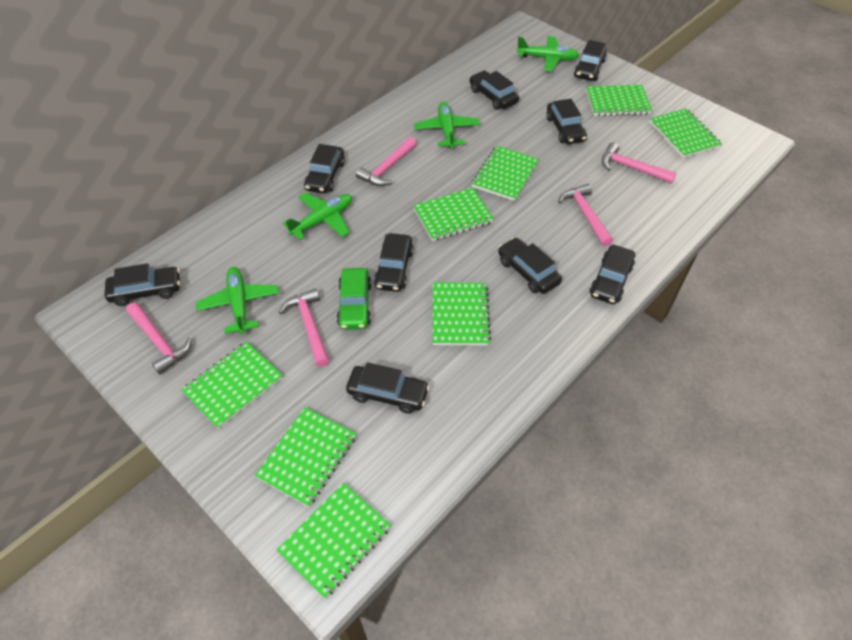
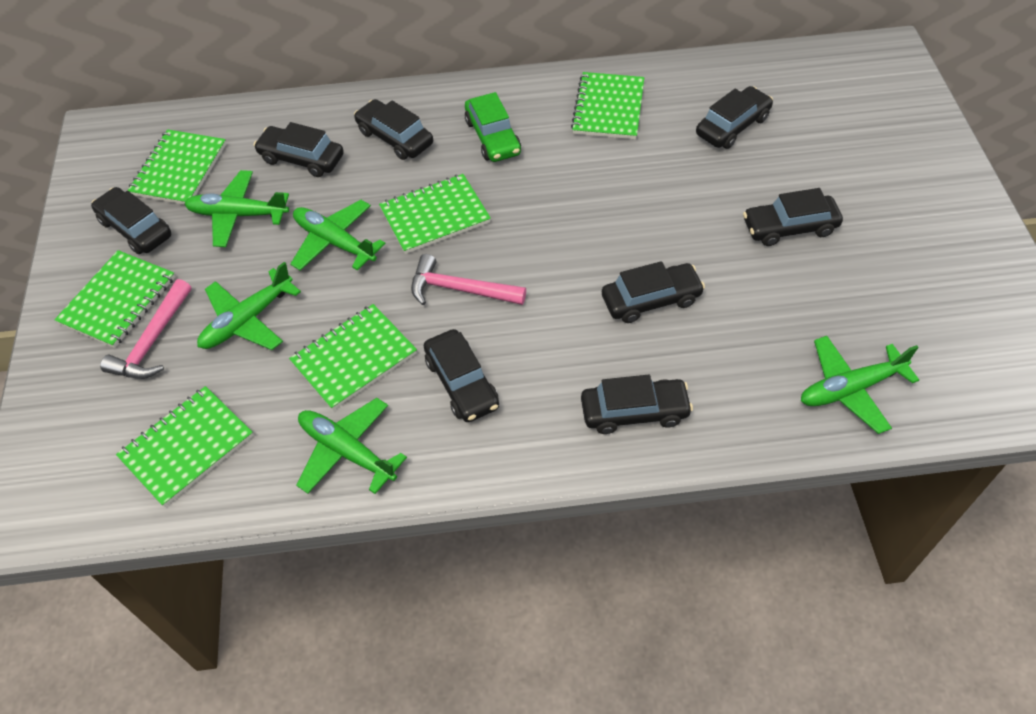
black car: 9 -> 8
green notebook: 8 -> 6
green plane: 4 -> 5
pink hammer: 5 -> 2

